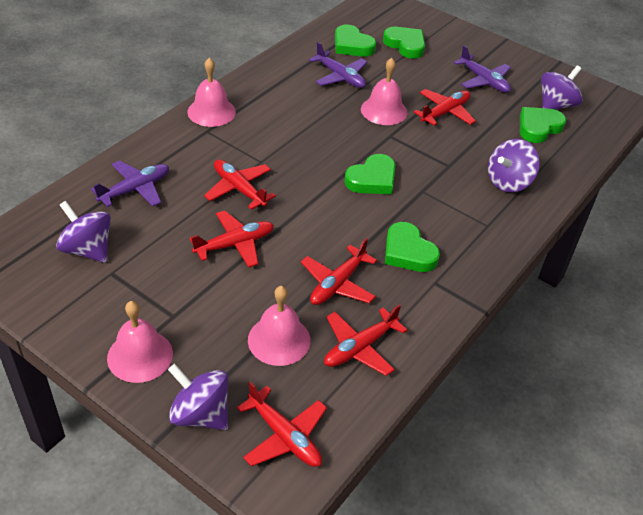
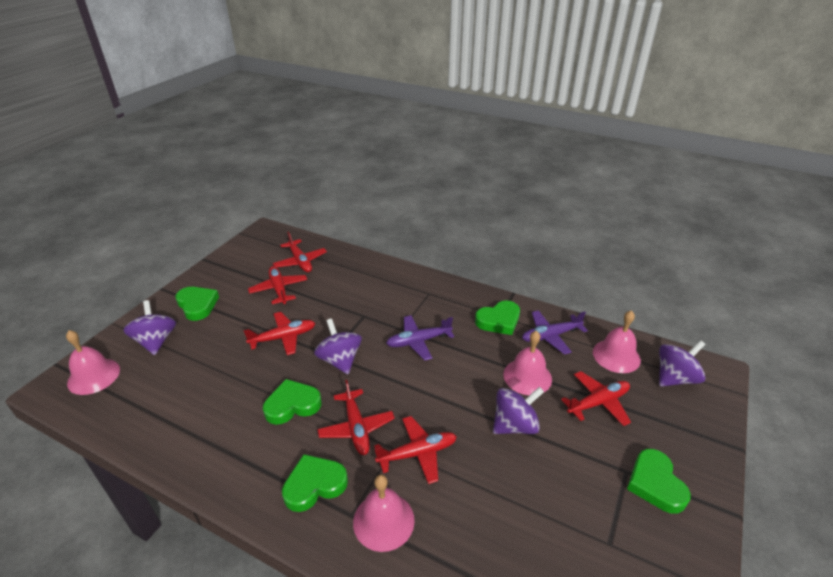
purple plane: 3 -> 2

